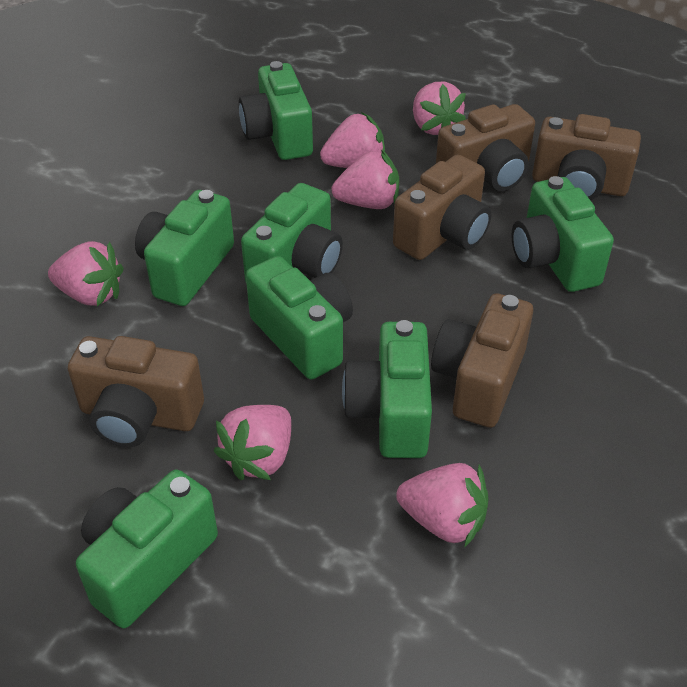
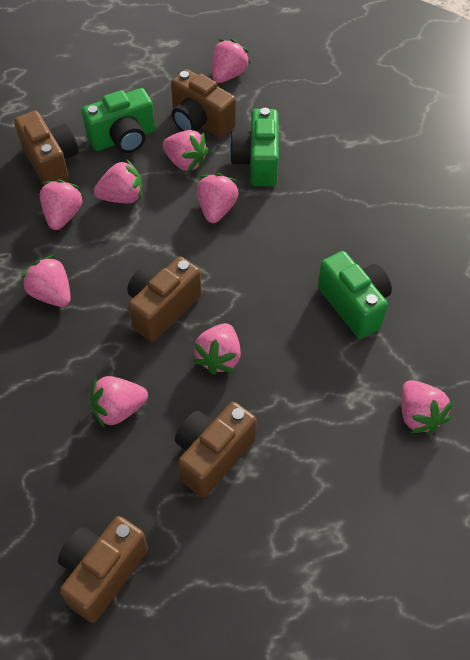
green camera: 7 -> 3
pink strawberry: 6 -> 9

